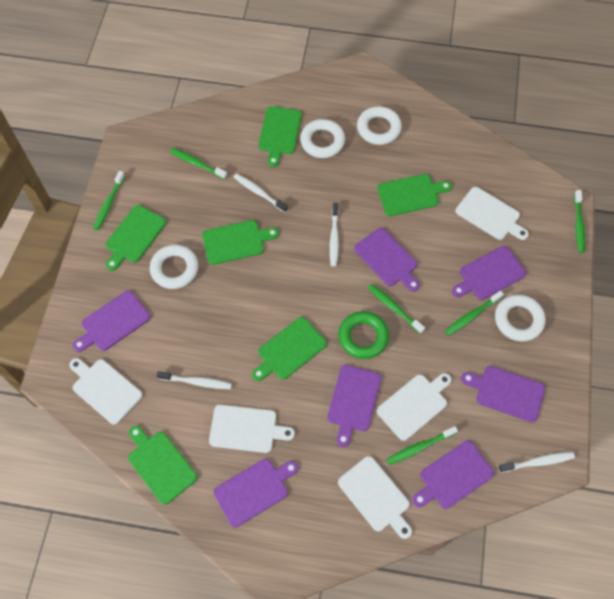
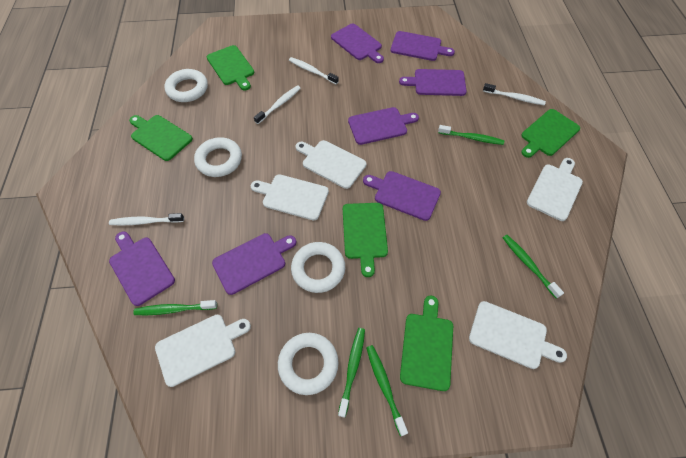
green cutting board: 6 -> 5
green ring: 1 -> 0
green toothbrush: 6 -> 5

